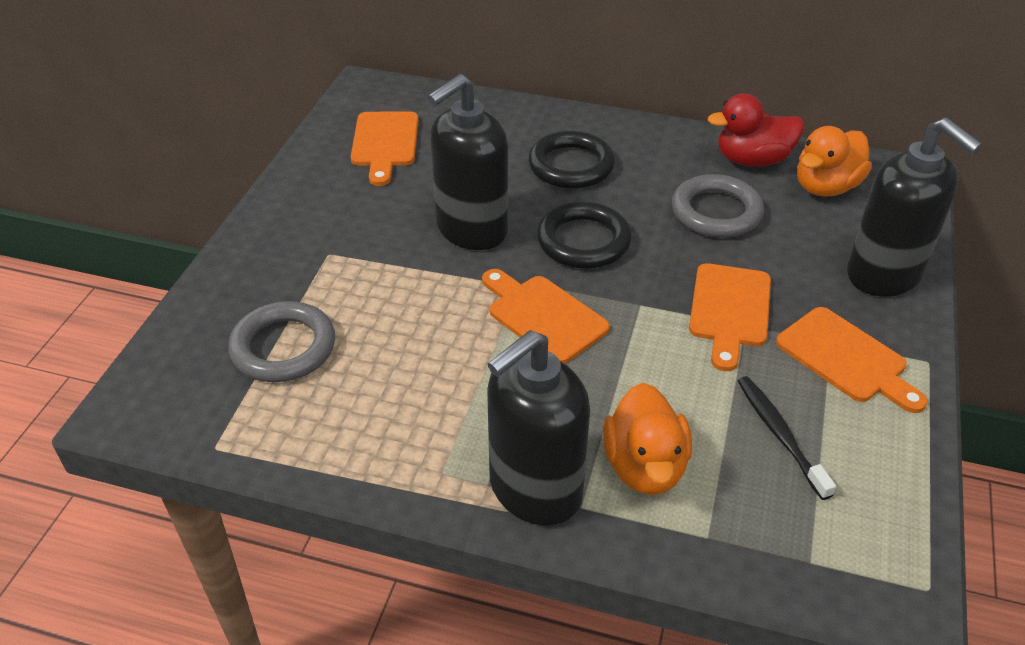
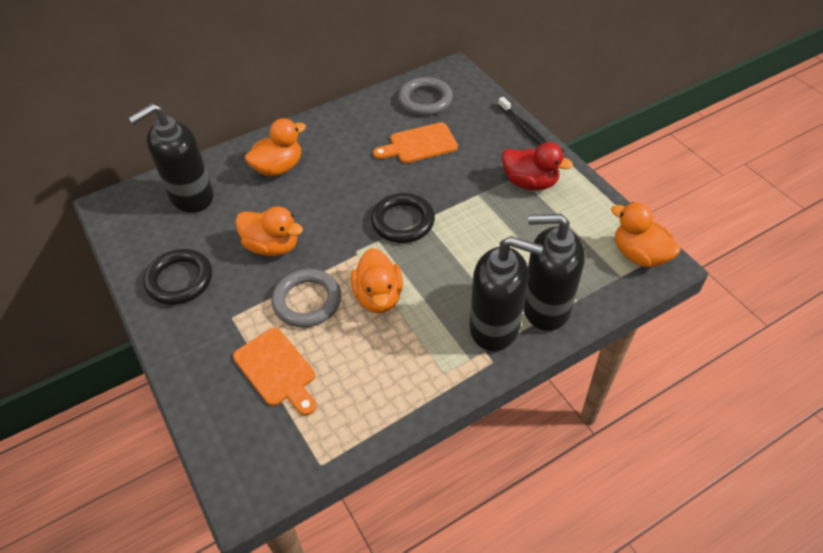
orange cutting board: 4 -> 2
orange duck: 2 -> 4

